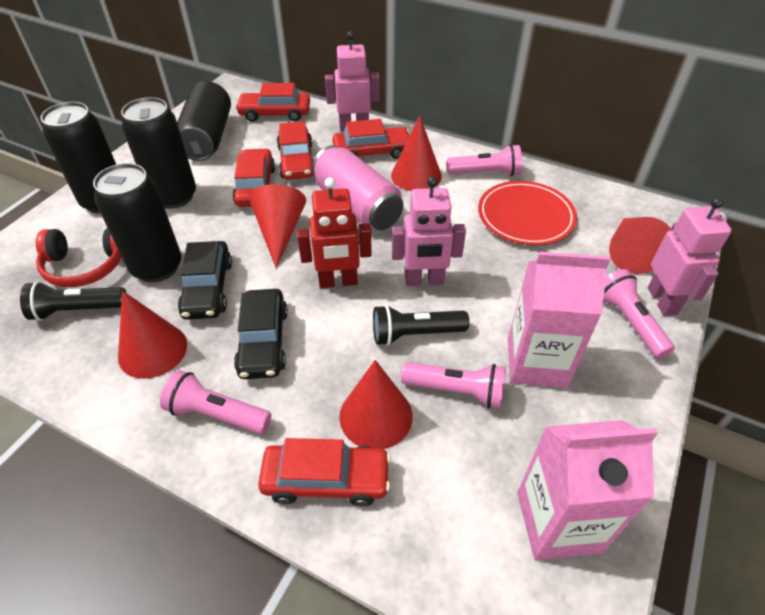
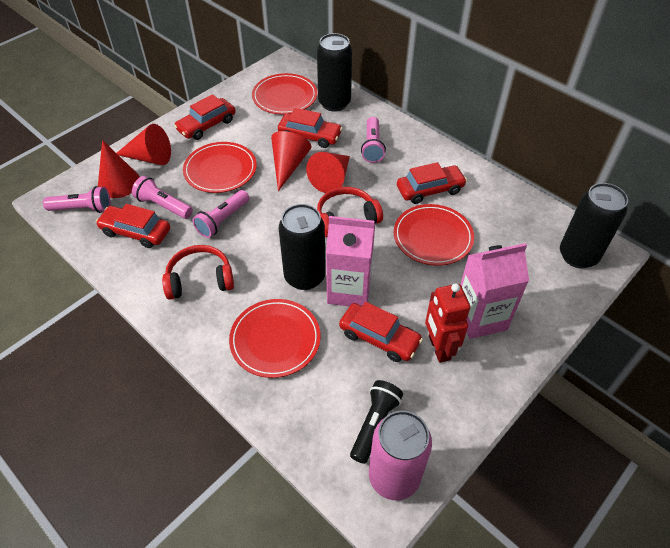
black can: 4 -> 3
black car: 2 -> 0
black flashlight: 2 -> 1
pink robot: 3 -> 0
red cone: 5 -> 4
red headphones: 1 -> 2
red plate: 1 -> 4

